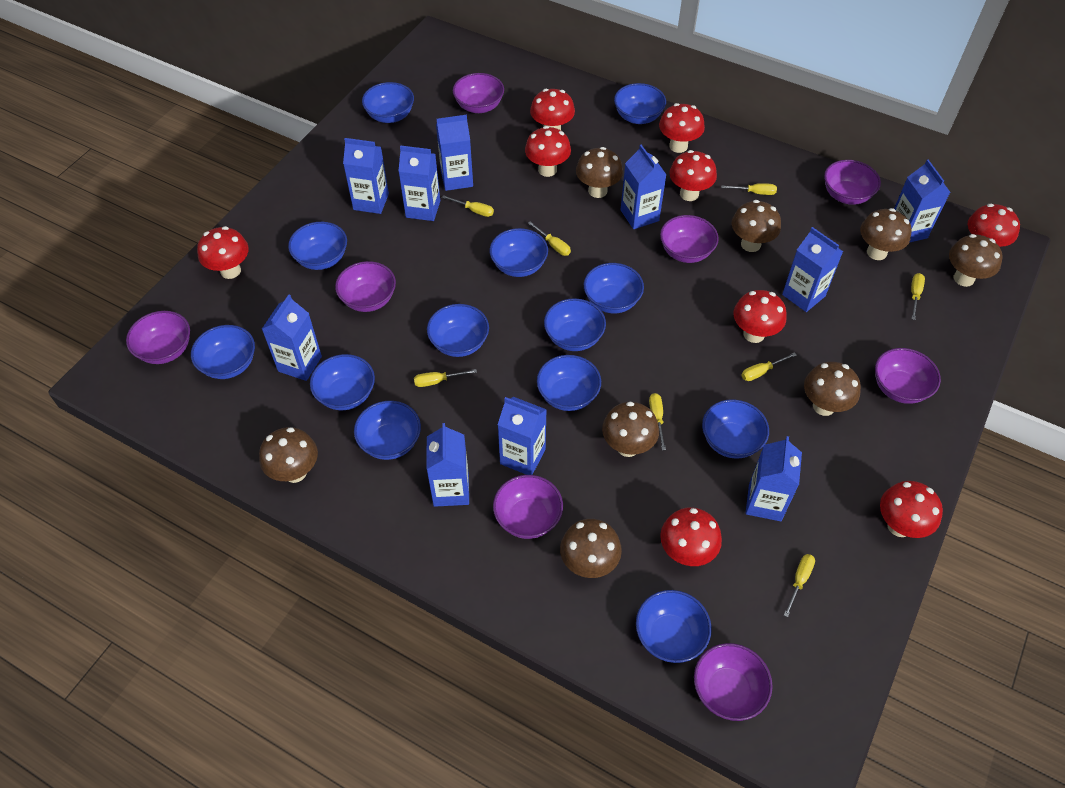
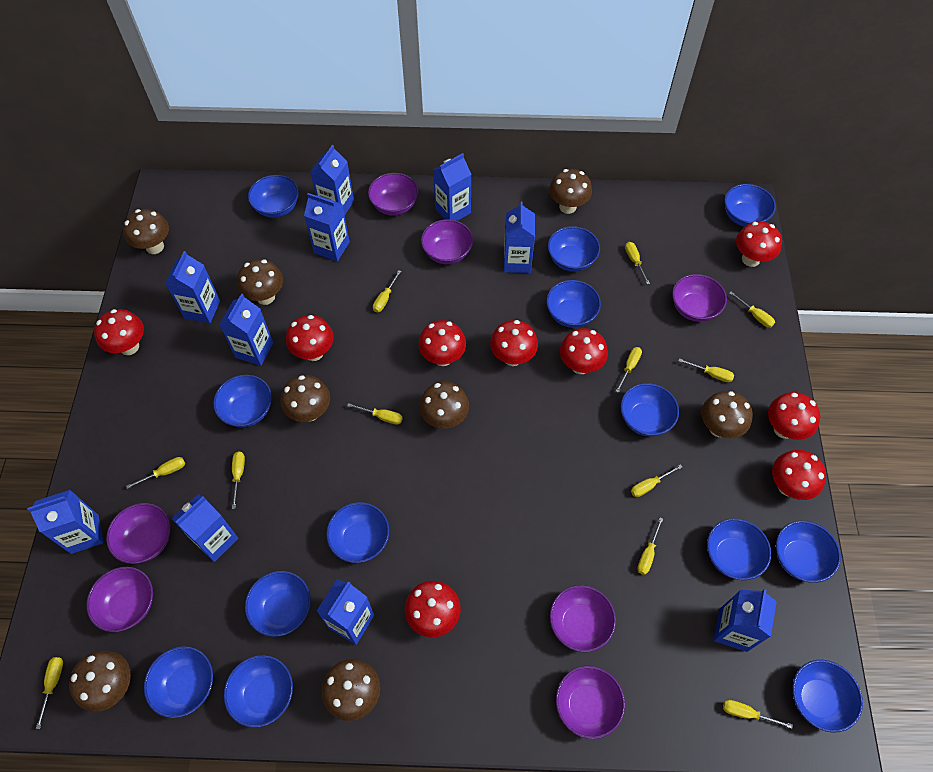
purple bowl: 8 -> 7
yellow screwdriver: 8 -> 12

